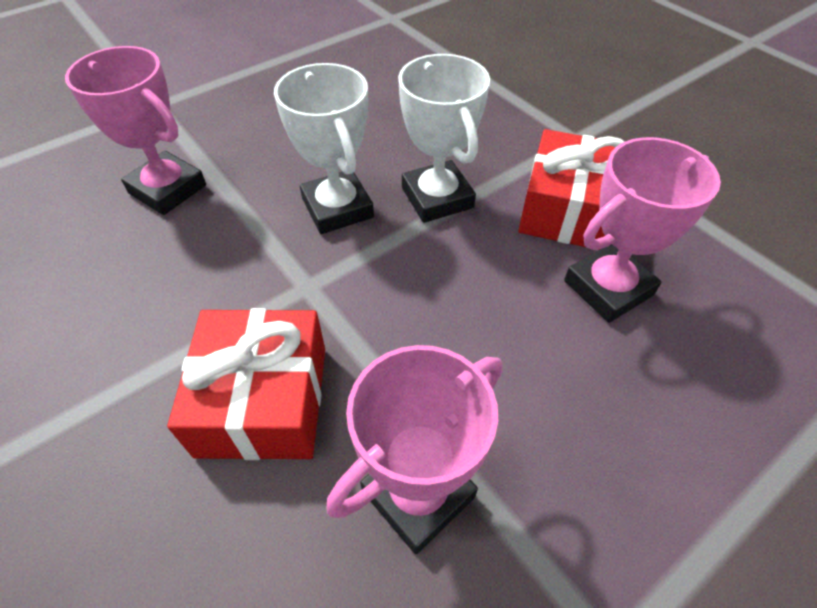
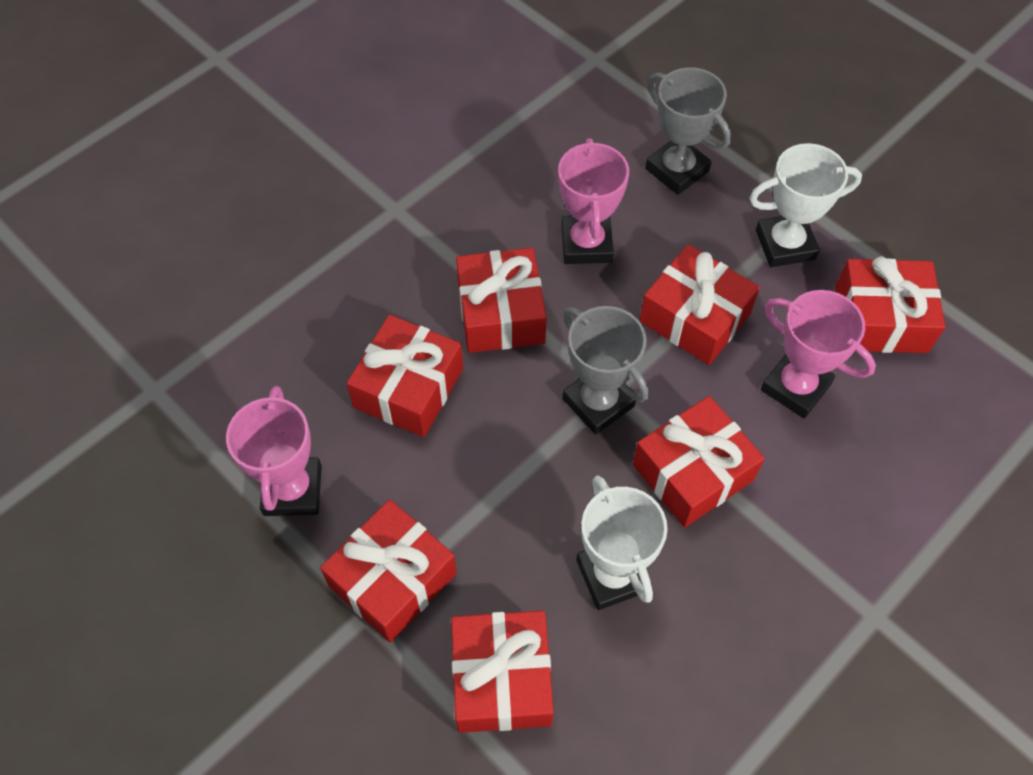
grey trophy: 0 -> 2
red gift: 2 -> 7

